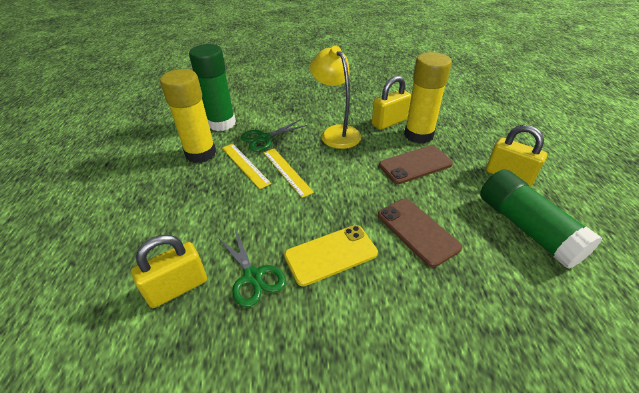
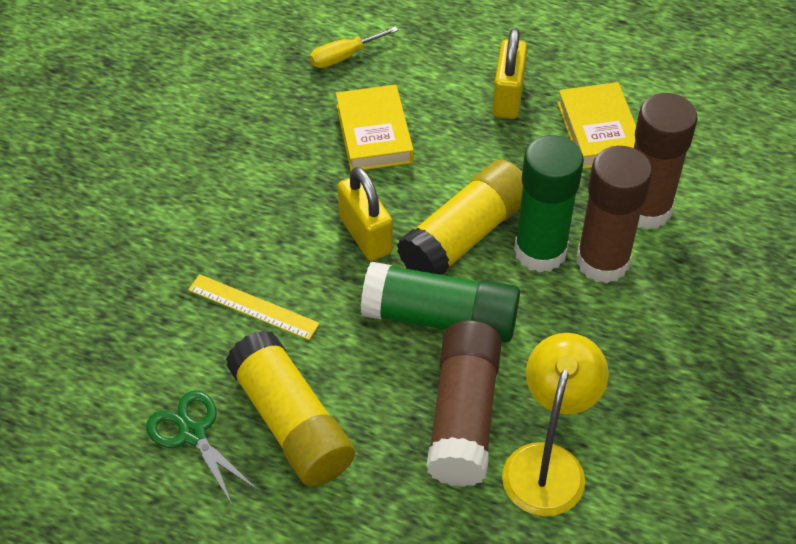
brown glue stick: 0 -> 3
brown phone: 2 -> 0
green scissors: 2 -> 1
yellow book: 0 -> 2
yellow padlock: 3 -> 2
yellow phone: 1 -> 0
yellow ruler: 2 -> 1
yellow screwdriver: 0 -> 1

